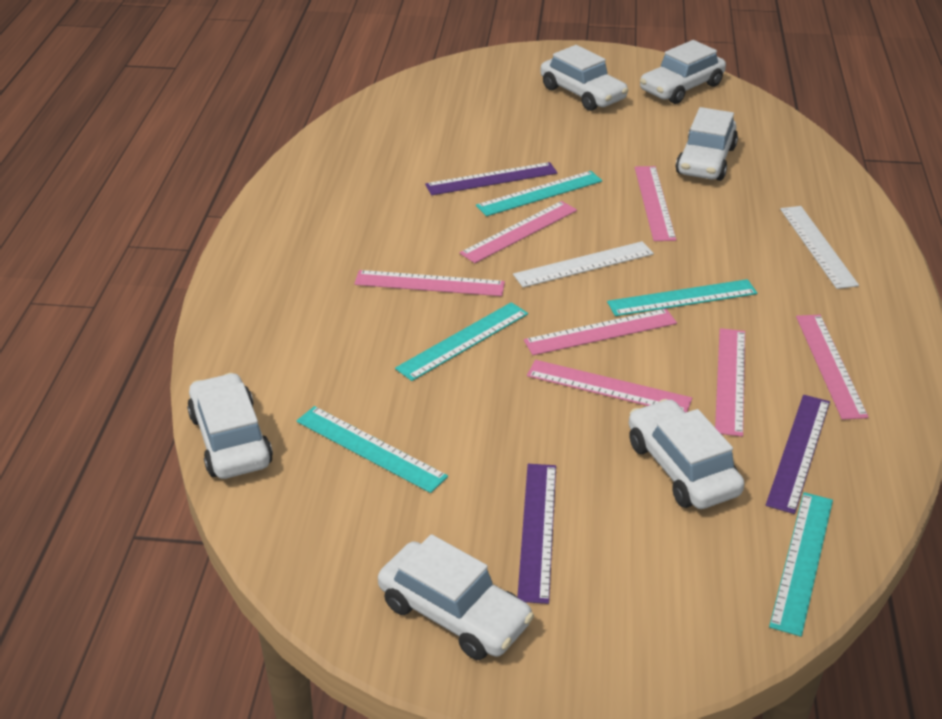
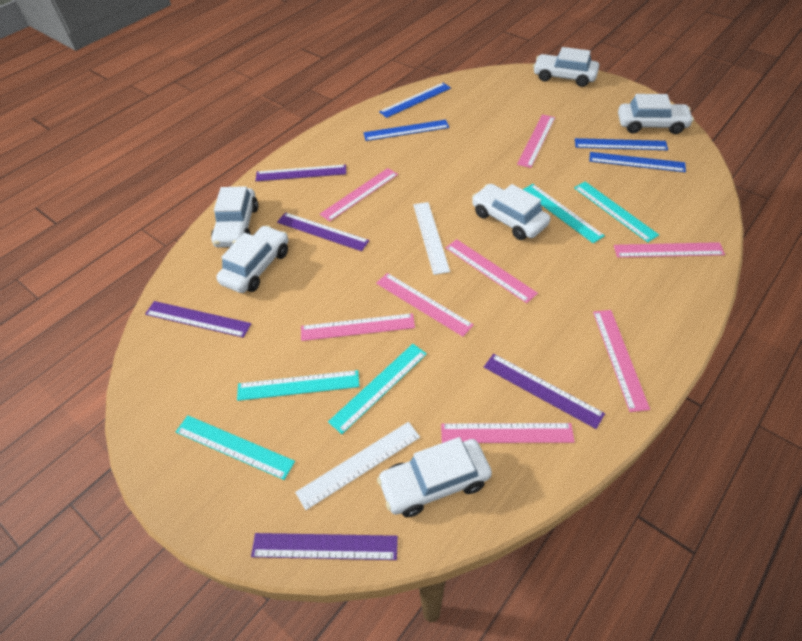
blue ruler: 0 -> 4
pink ruler: 7 -> 8
purple ruler: 3 -> 5

